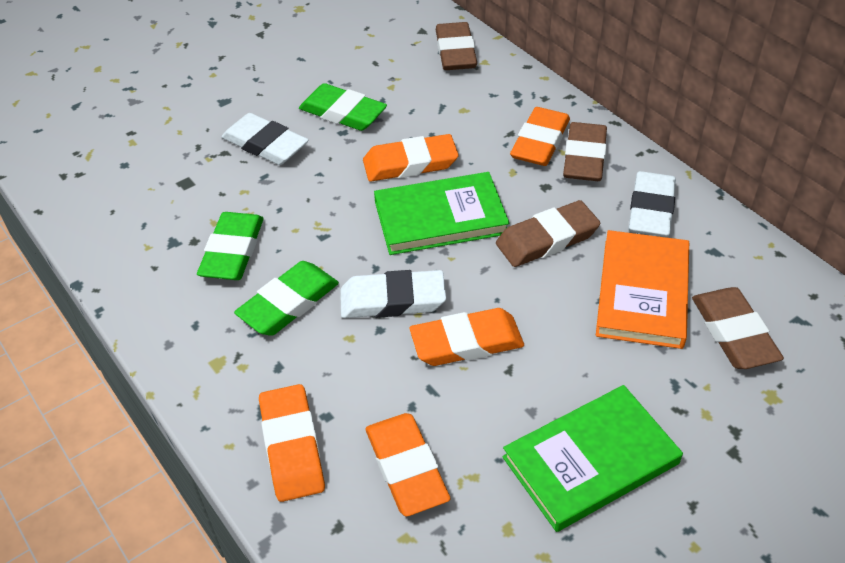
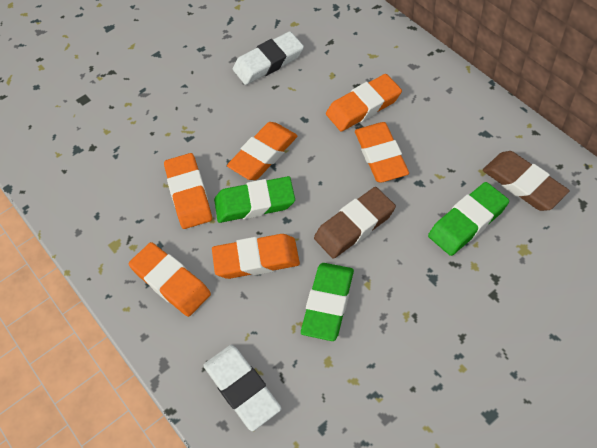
brown eraser: 4 -> 2
green book: 2 -> 0
orange book: 1 -> 0
orange eraser: 5 -> 6
white eraser: 3 -> 2

